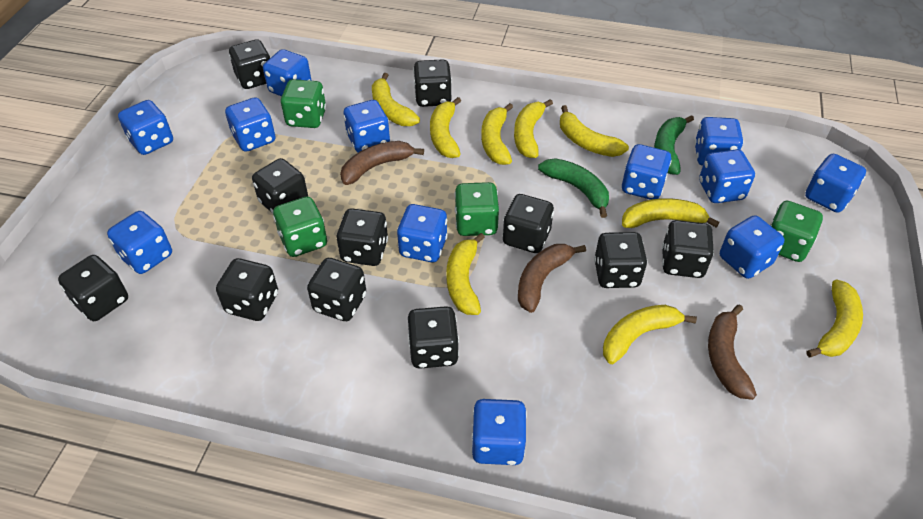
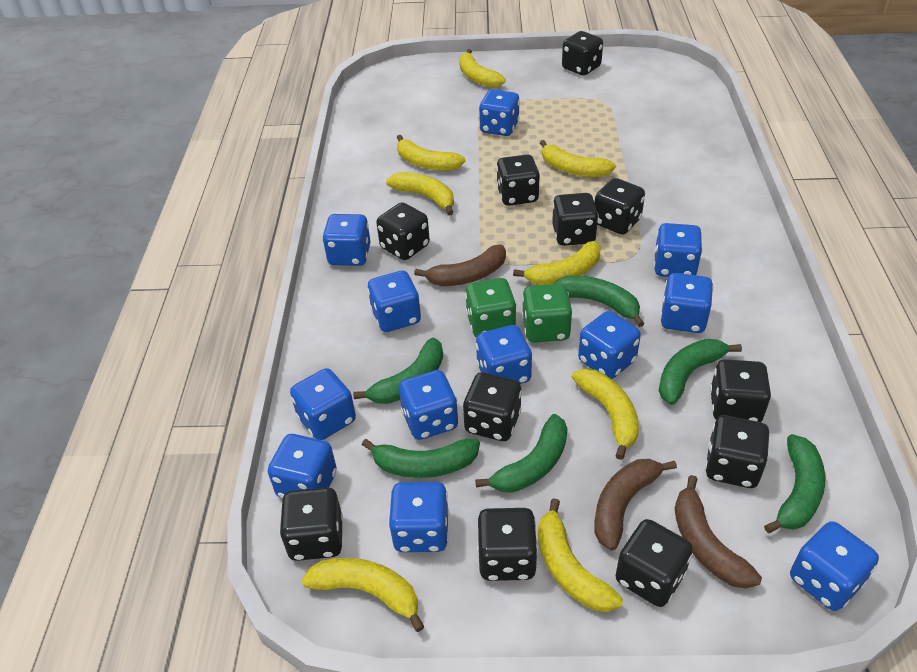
green banana: 2 -> 6
green dice: 4 -> 2
yellow banana: 9 -> 8

